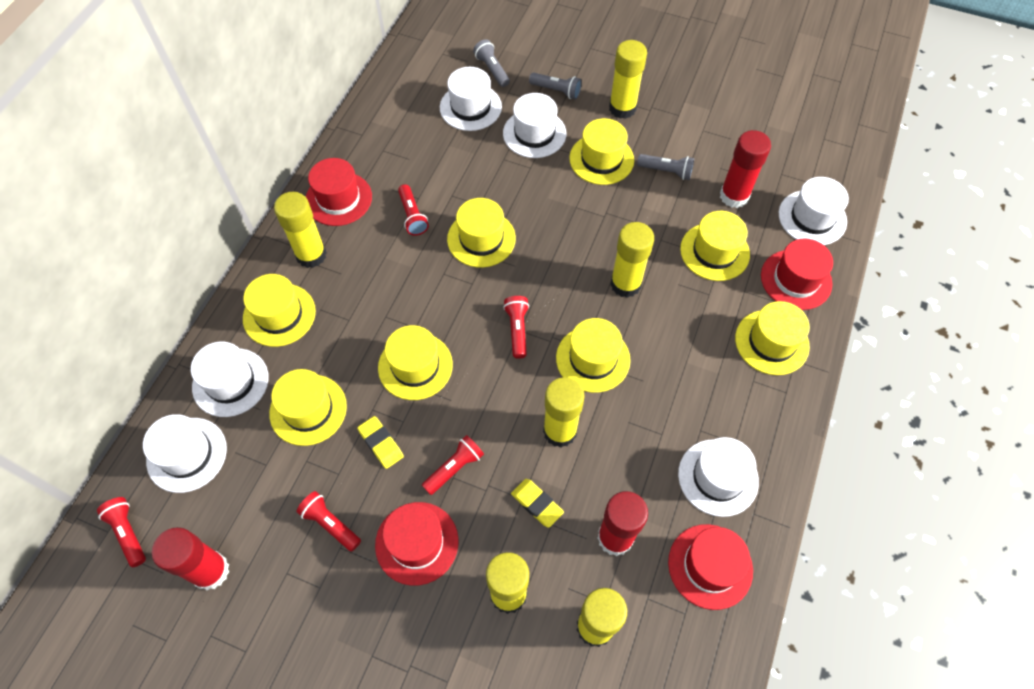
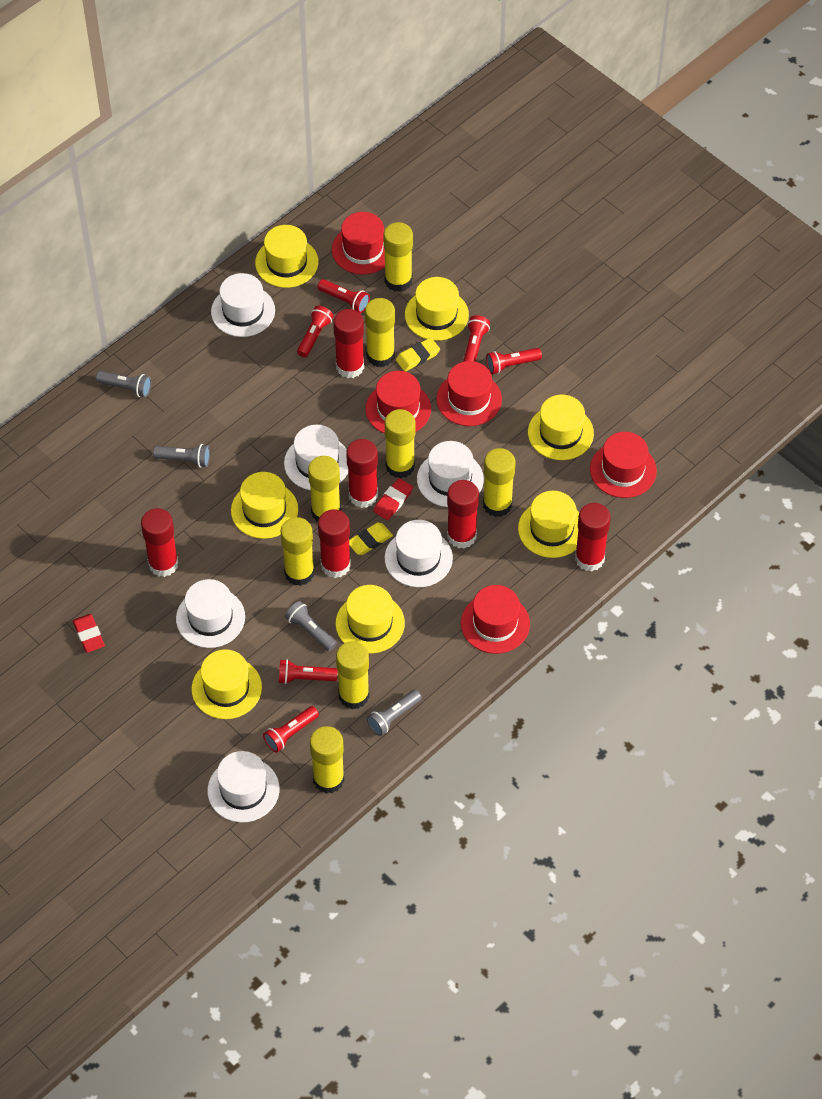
grey flashlight: 3 -> 4
red eraser: 0 -> 2
red flashlight: 5 -> 6
red glue stick: 3 -> 6
red hat: 4 -> 5
yellow glue stick: 6 -> 8
yellow hat: 8 -> 7

